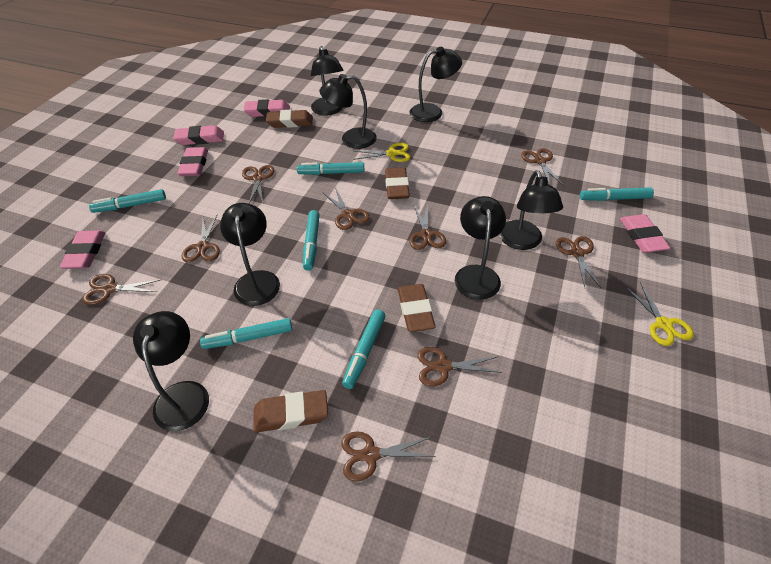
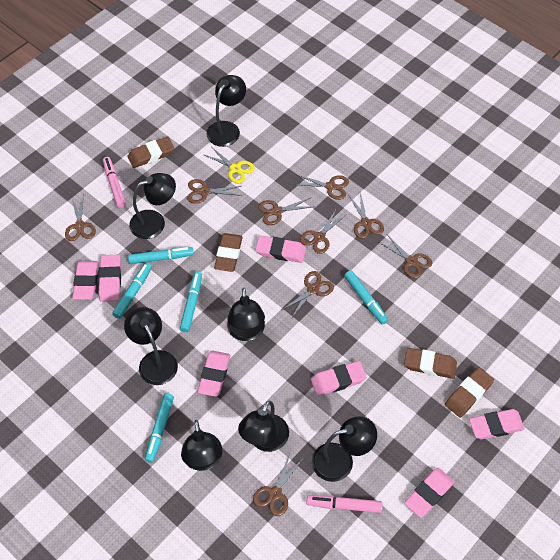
pink eraser: 5 -> 7
pink marker: 0 -> 2
turquoise marker: 6 -> 5
yellow scissors: 2 -> 1

